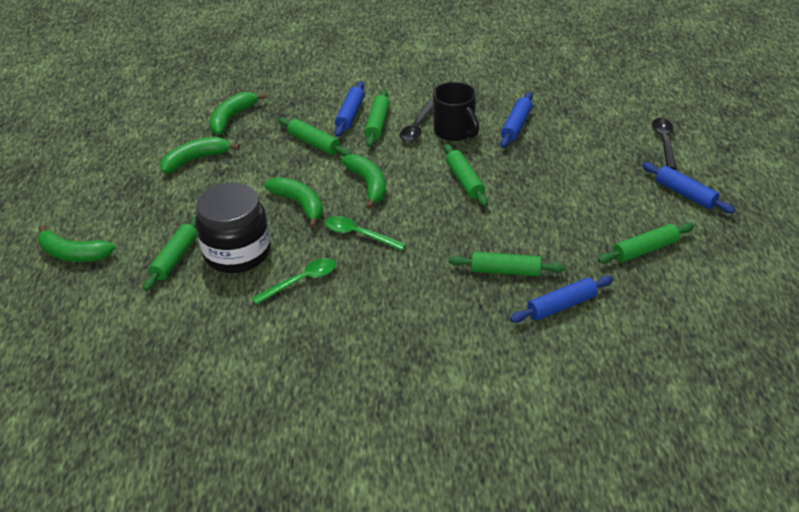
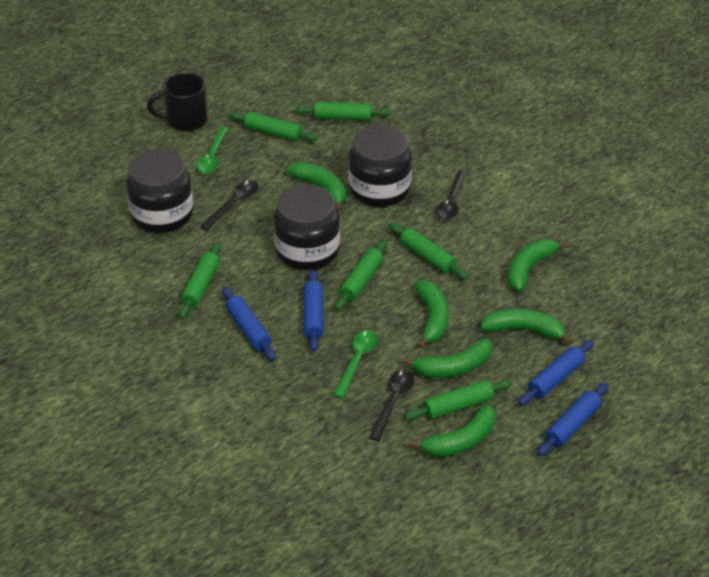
black jar: 1 -> 3
black spoon: 2 -> 3
green banana: 5 -> 6

